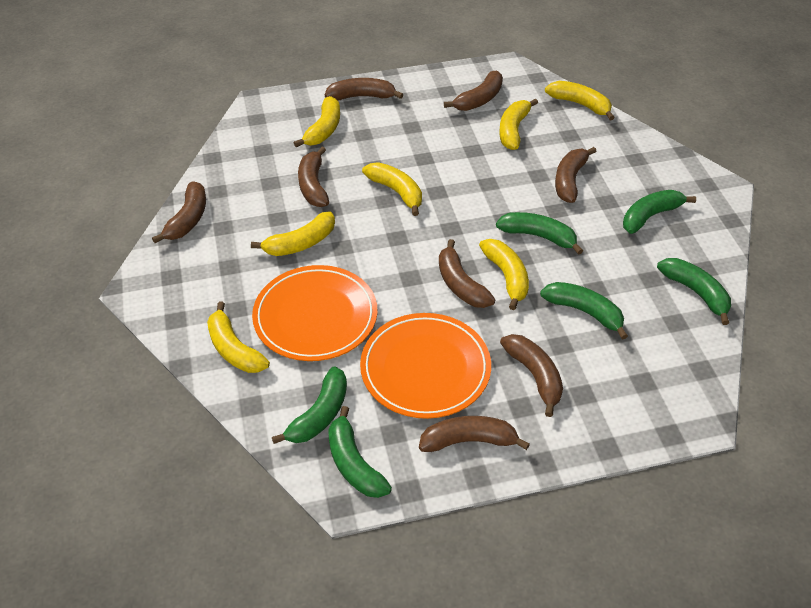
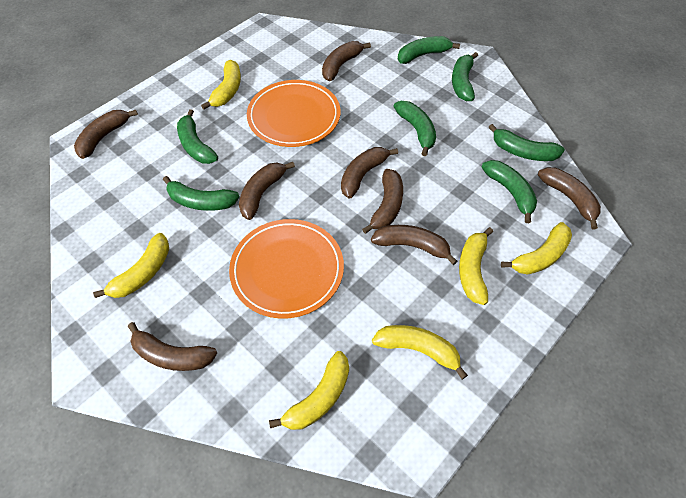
green banana: 6 -> 7
yellow banana: 7 -> 6

